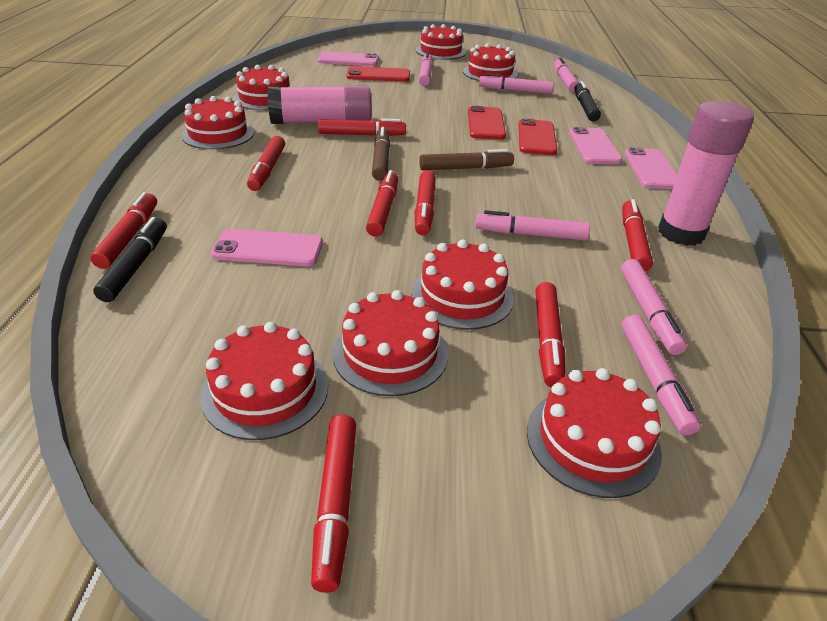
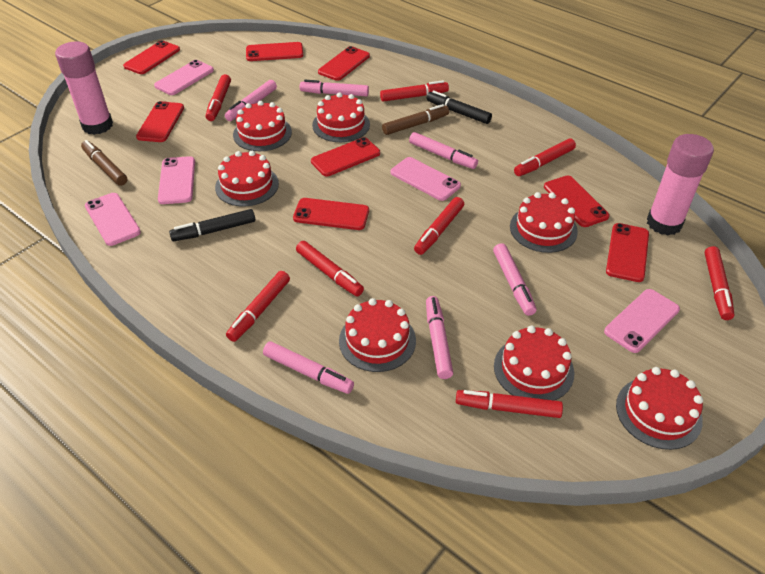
pink phone: 4 -> 5
red cake: 8 -> 7
red phone: 3 -> 8

